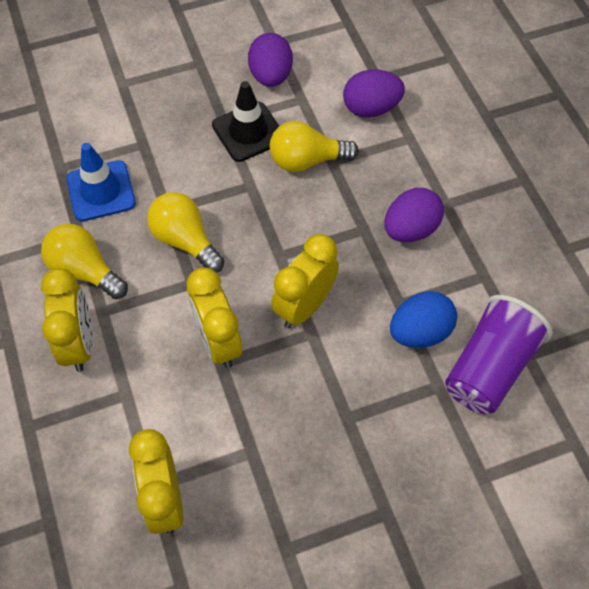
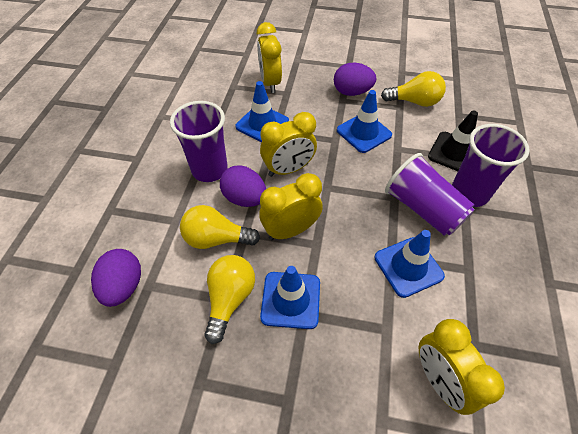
blue egg: 1 -> 0
blue traffic cone: 1 -> 4
purple cup: 1 -> 3

